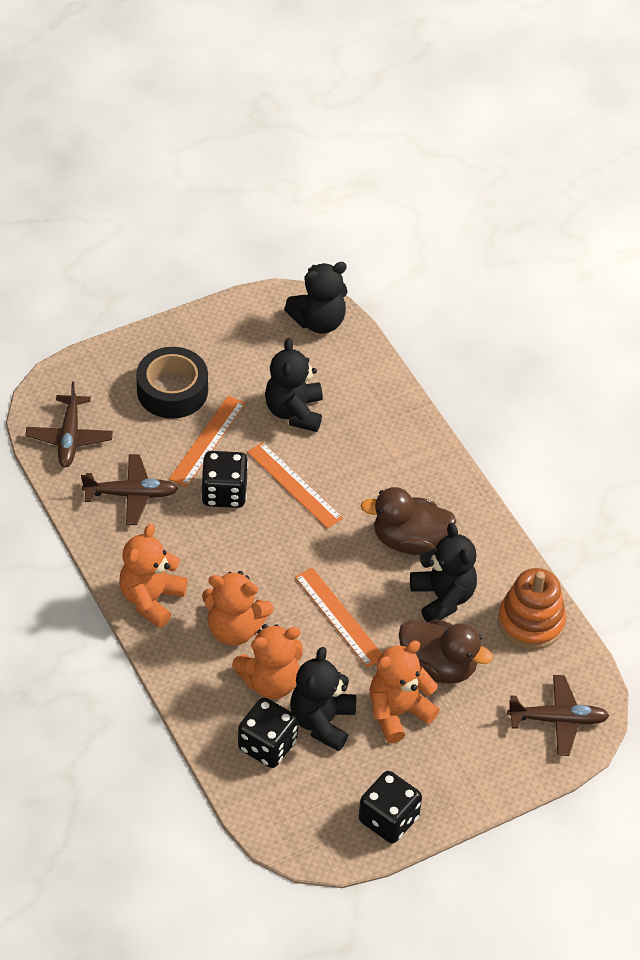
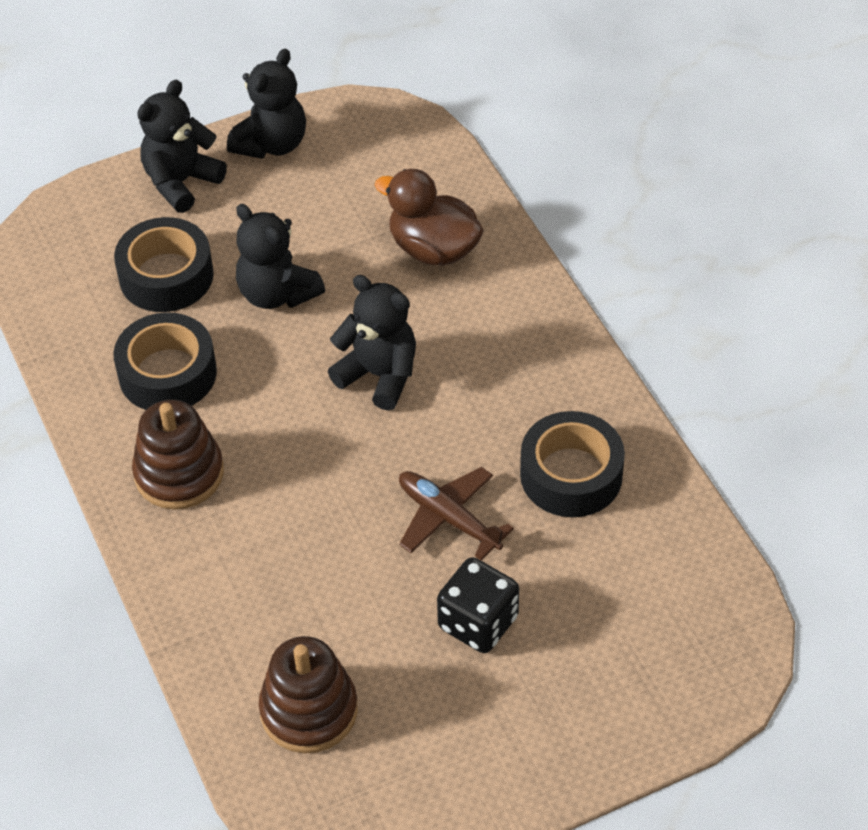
black dice: 3 -> 1
black tape: 1 -> 3
brown duck: 2 -> 1
brown plane: 3 -> 1
brown stacking toy: 0 -> 2
orange ruler: 3 -> 0
orange stacking toy: 1 -> 0
orange teddy bear: 4 -> 0

